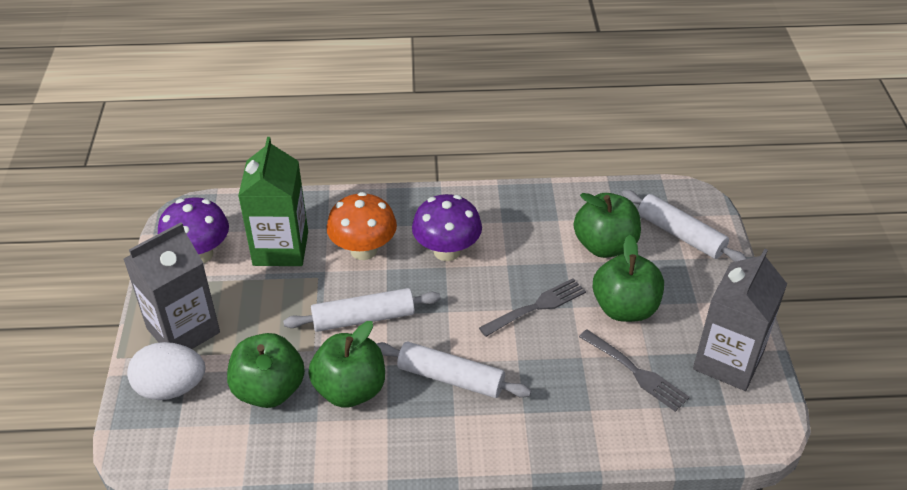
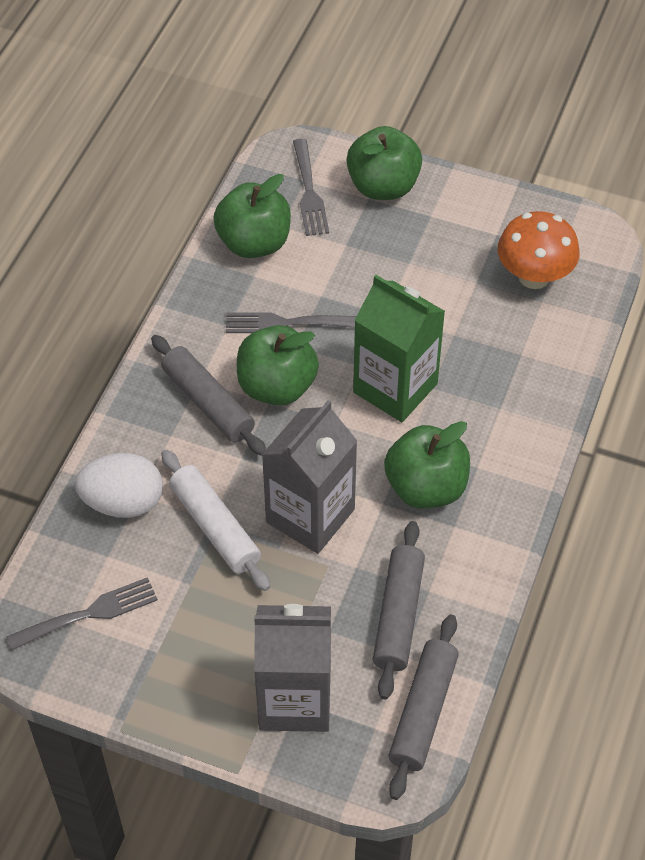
grey fork: 2 -> 3
grey rolling pin: 0 -> 3
purple mushroom: 2 -> 0
white rolling pin: 3 -> 1

